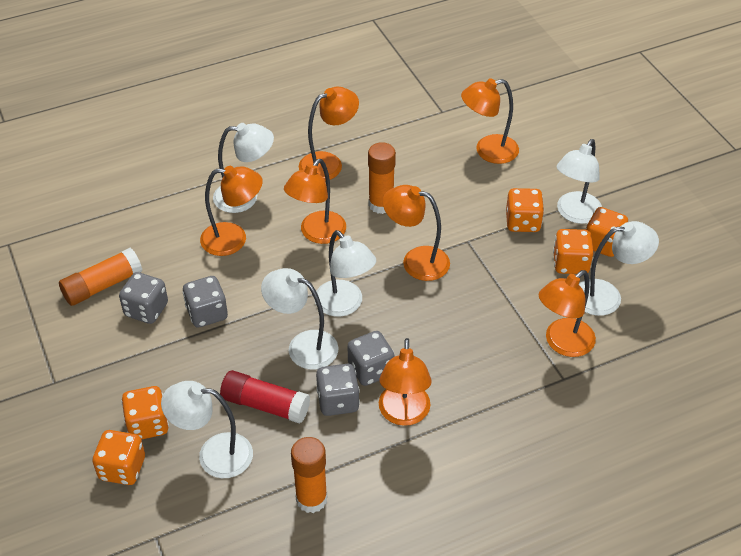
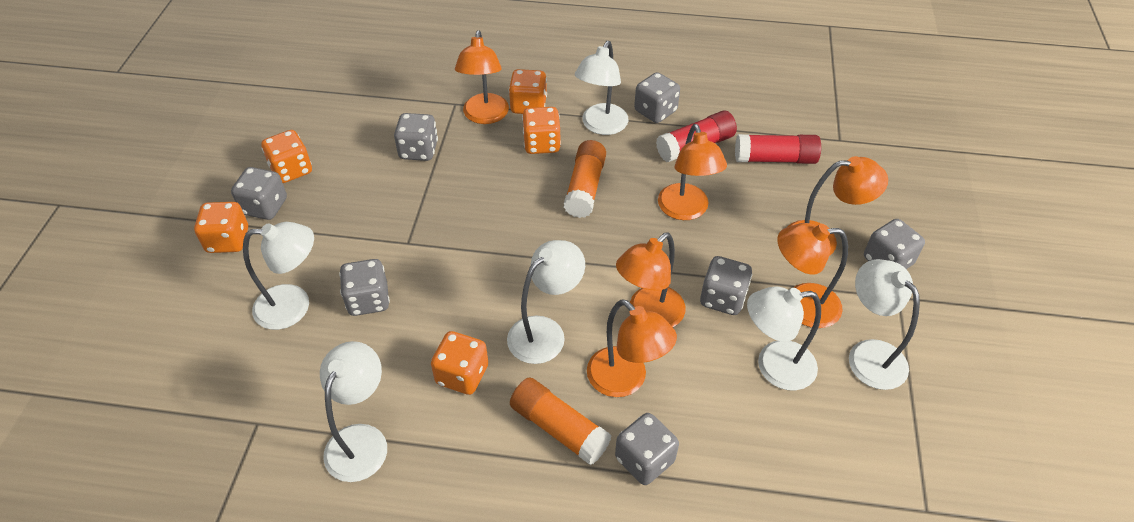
grey dice: 4 -> 7
orange glue stick: 3 -> 2
orange lamp: 7 -> 6
red glue stick: 1 -> 2

